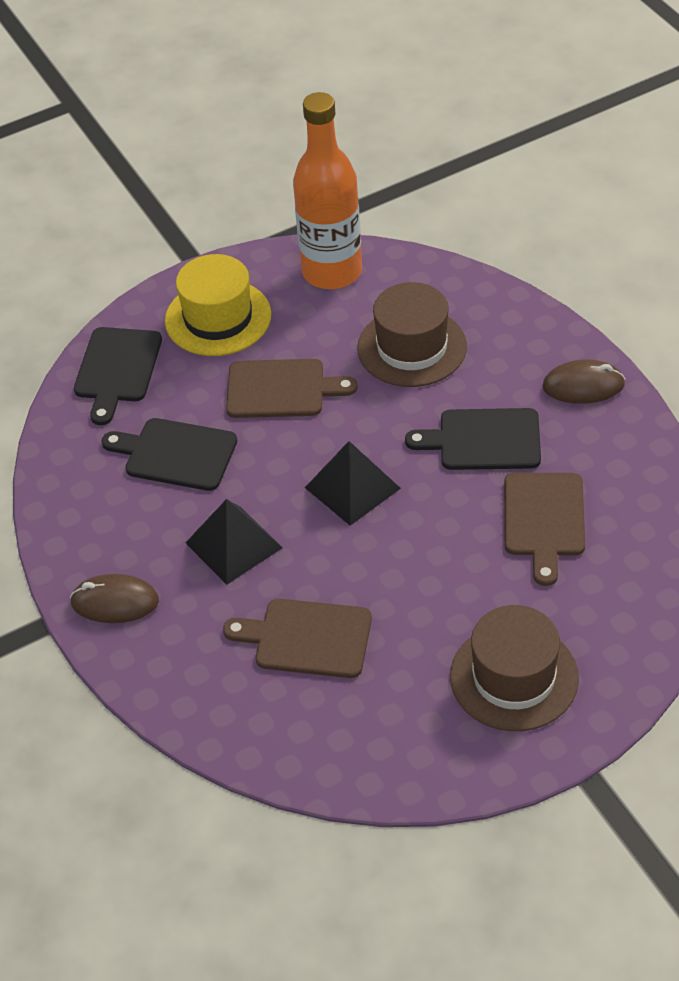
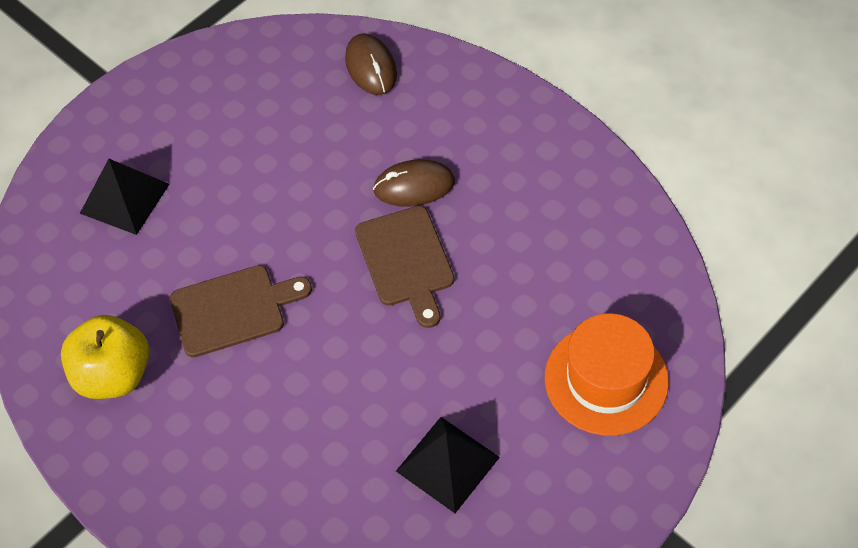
black cutting board: 3 -> 0
brown cutting board: 3 -> 2
brown hat: 2 -> 0
orange bottle: 1 -> 0
orange hat: 0 -> 1
yellow apple: 0 -> 1
yellow hat: 1 -> 0

